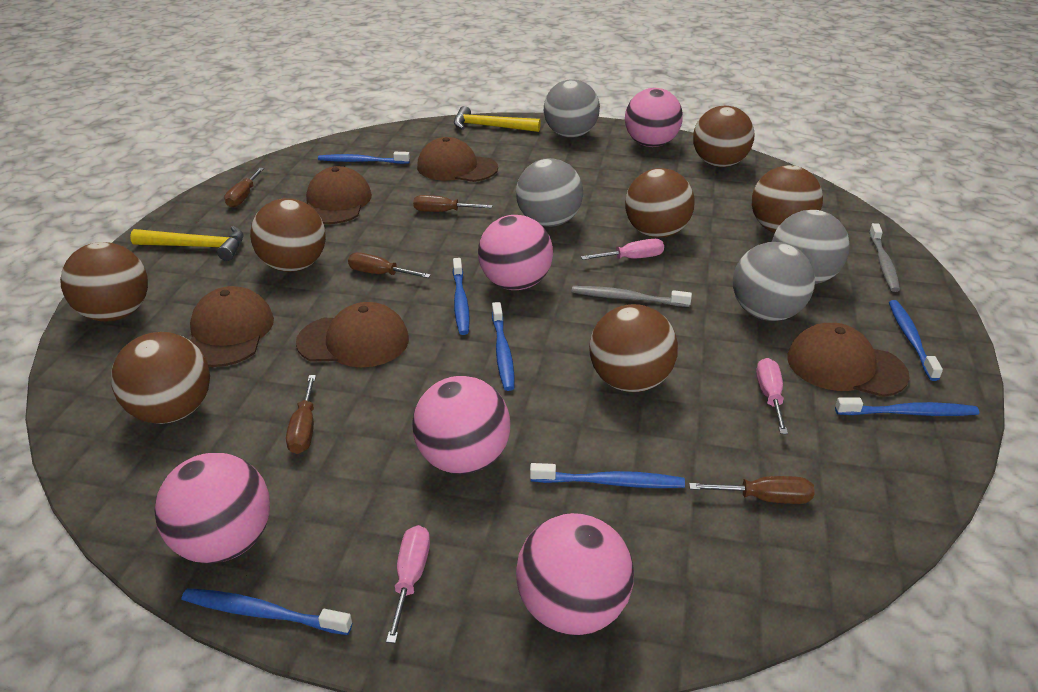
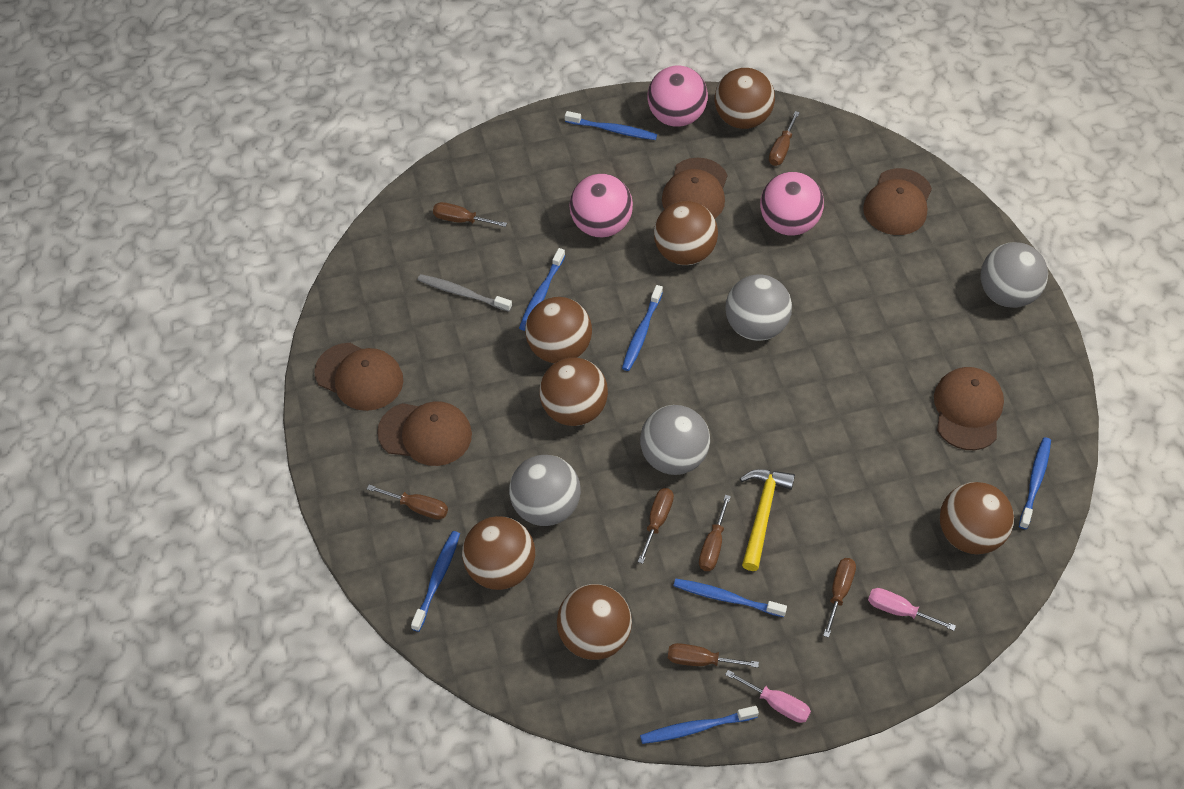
brown screwdriver: 5 -> 7
grey toothbrush: 2 -> 1
pink ball: 5 -> 3
pink screwdriver: 3 -> 2
yellow hammer: 2 -> 1

